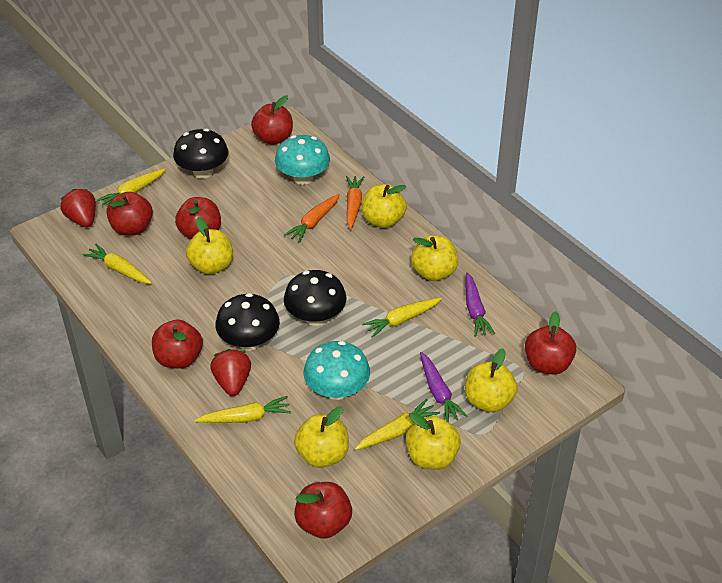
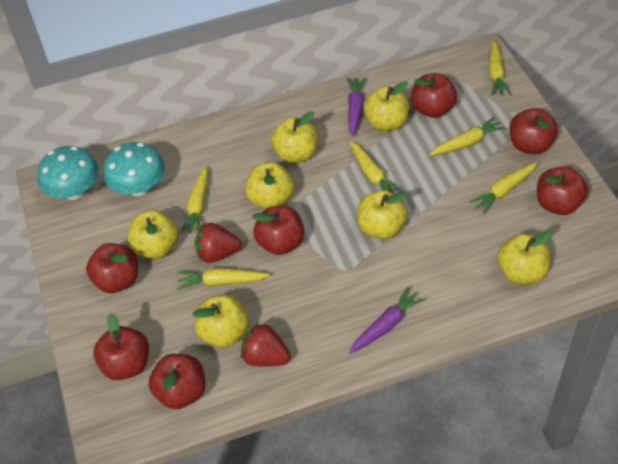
black mushroom: 3 -> 0
orange carrot: 2 -> 0
red apple: 6 -> 7
yellow apple: 6 -> 7
yellow carrot: 5 -> 6

